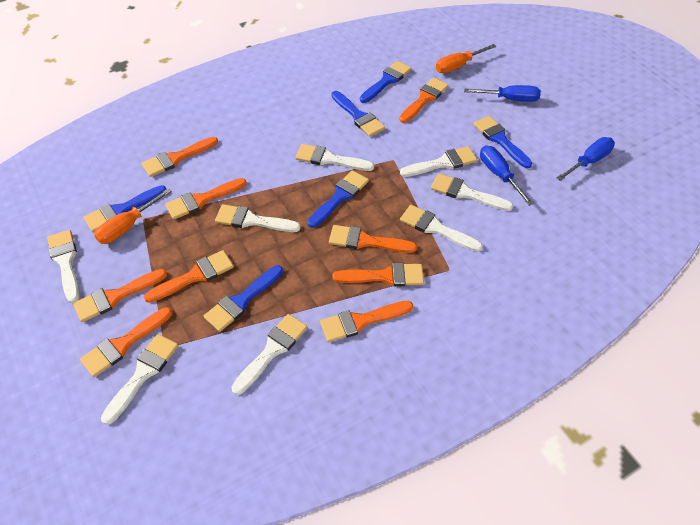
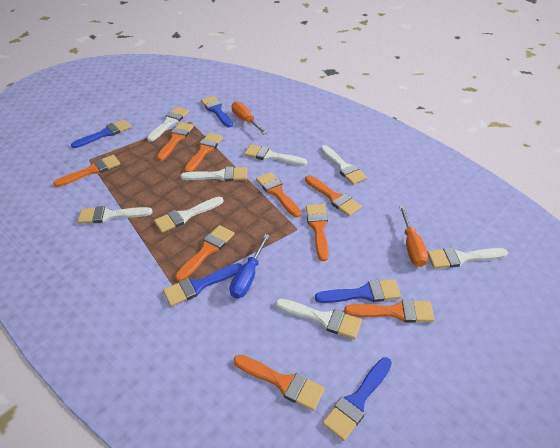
blue brush: 6 -> 5
blue screwdriver: 3 -> 1

